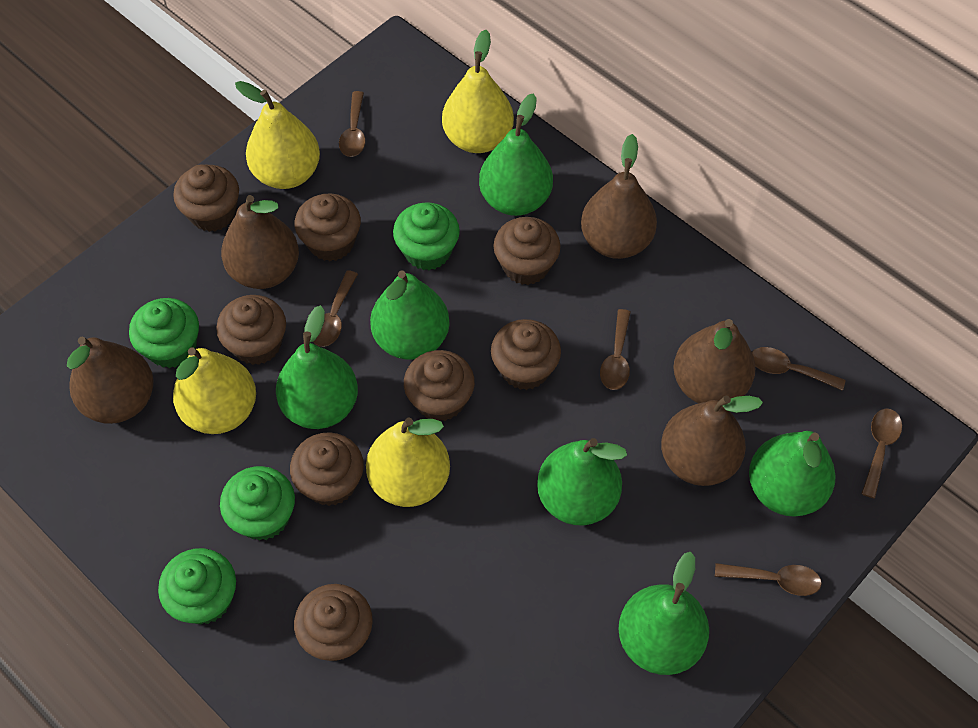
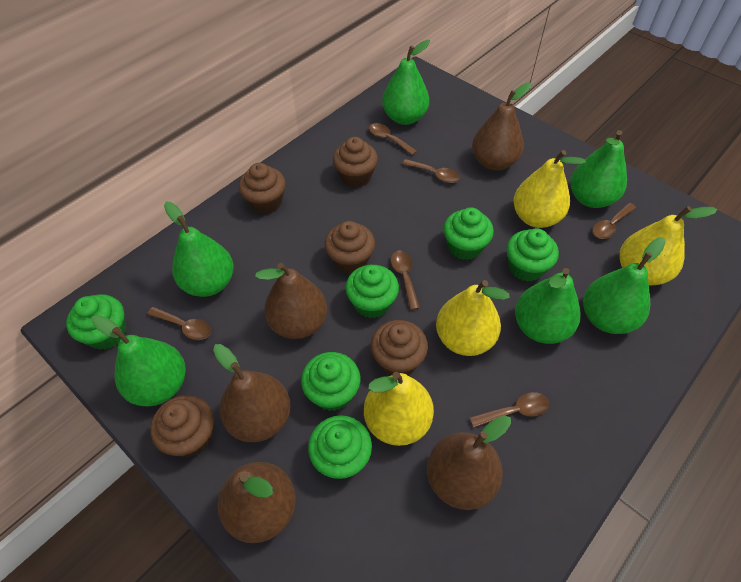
brown cupcake: 8 -> 5
green cupcake: 4 -> 6

